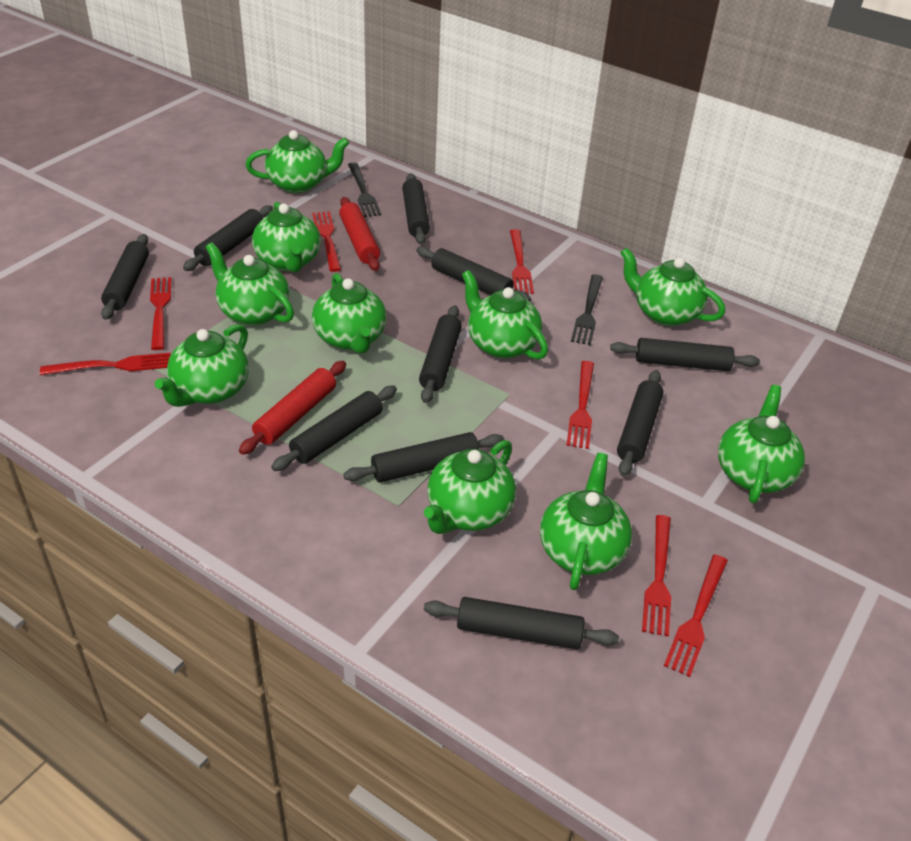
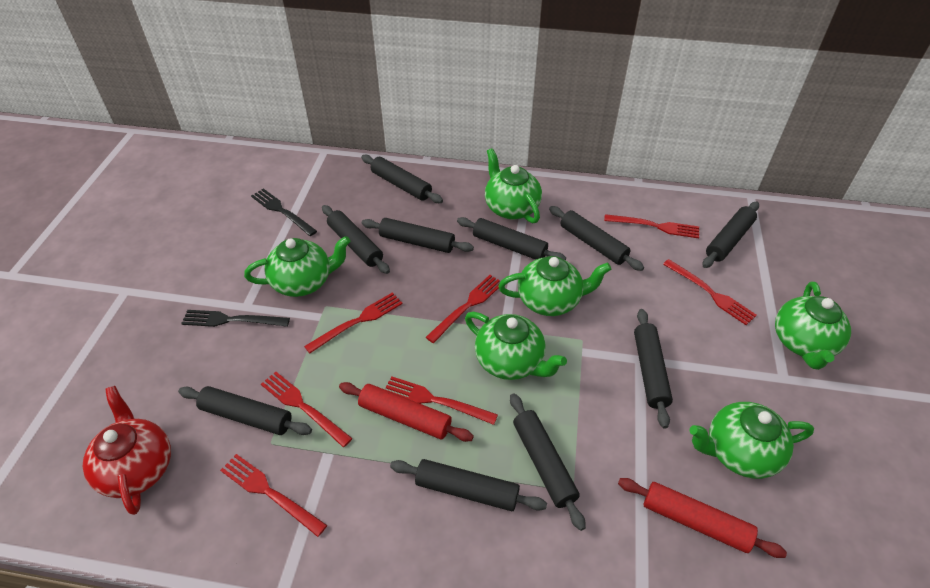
green teapot: 10 -> 6
red teapot: 0 -> 1

